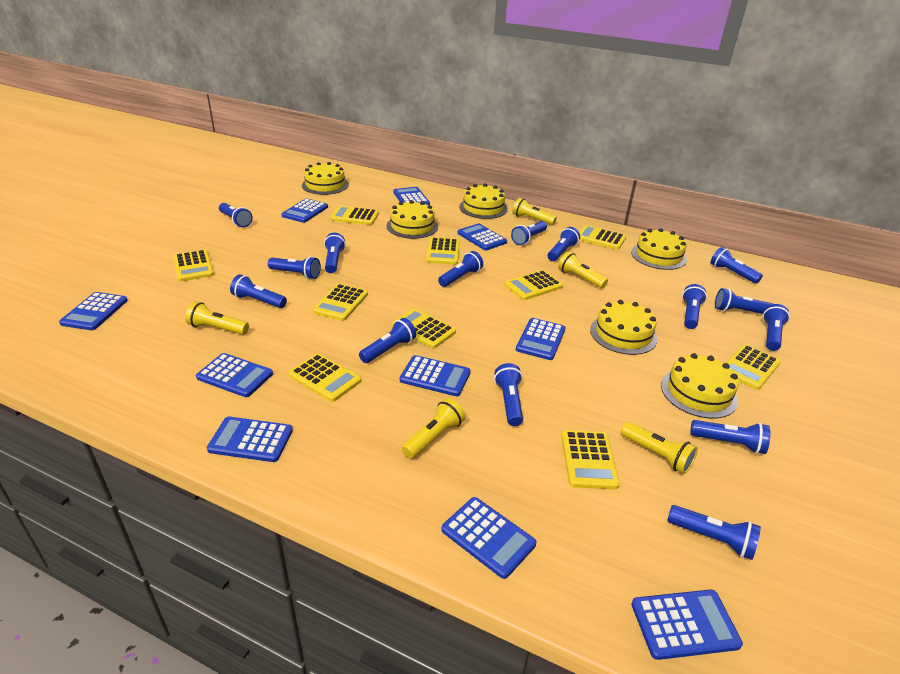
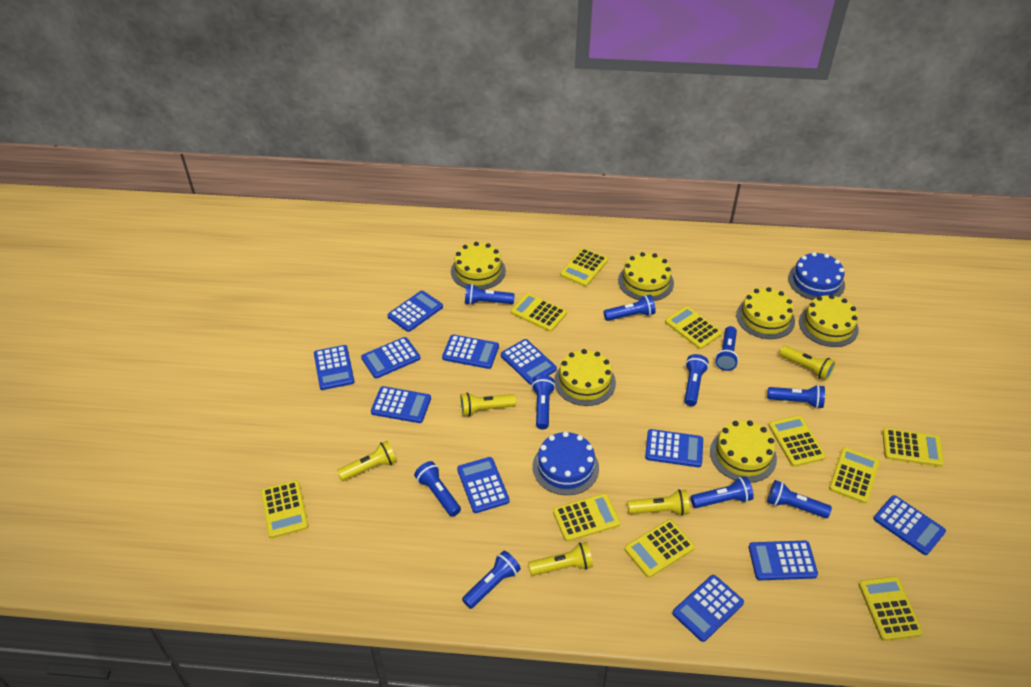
blue cake: 0 -> 2
blue calculator: 10 -> 11
blue flashlight: 15 -> 10

